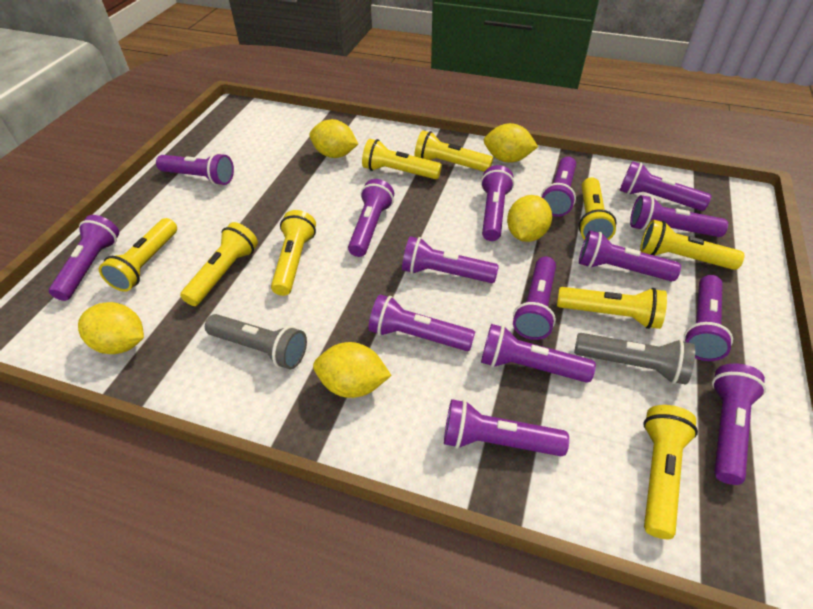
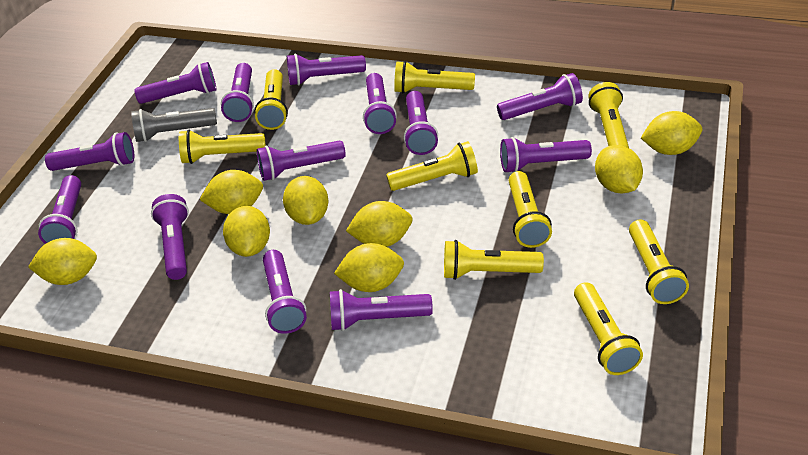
grey flashlight: 2 -> 1
purple flashlight: 15 -> 13
yellow lemon: 5 -> 8

